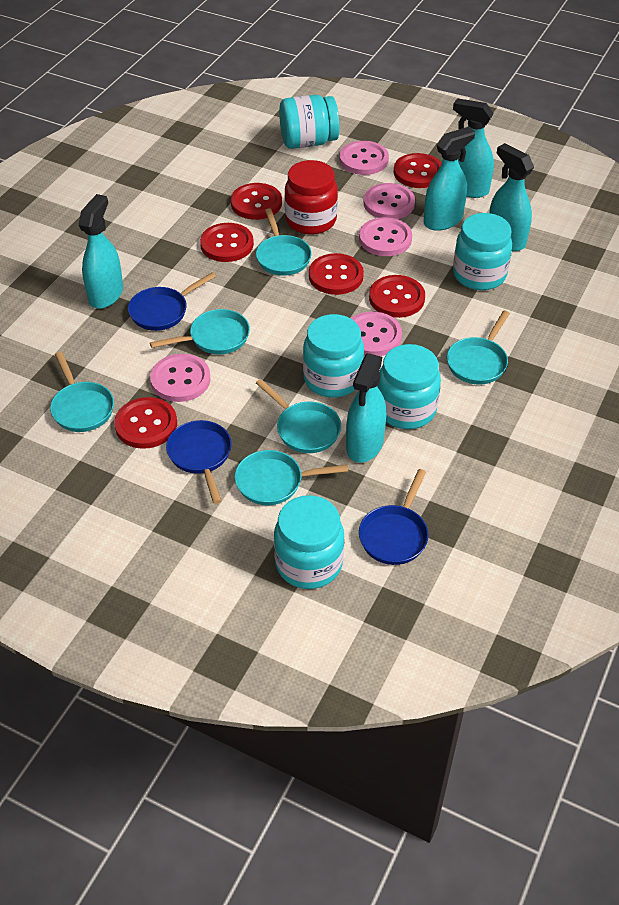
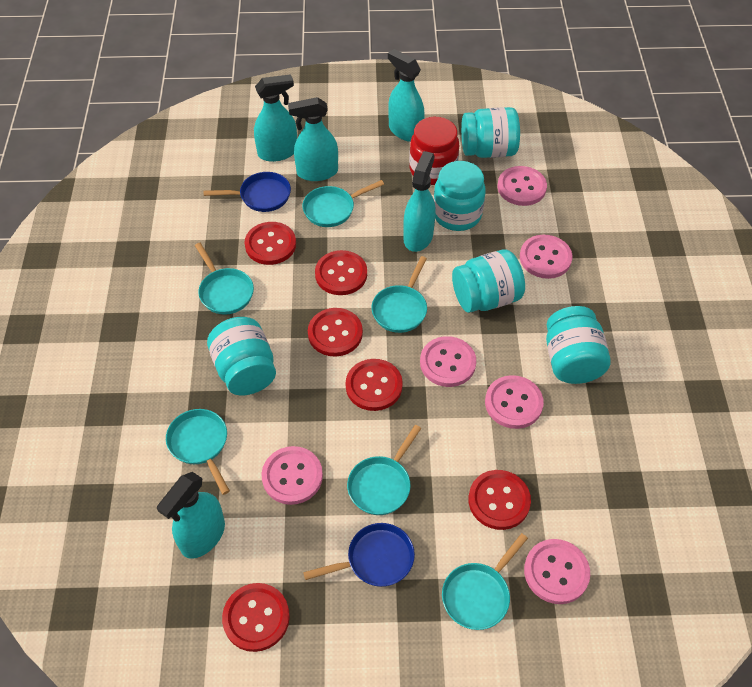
blue pan: 3 -> 2
pink button: 5 -> 6

